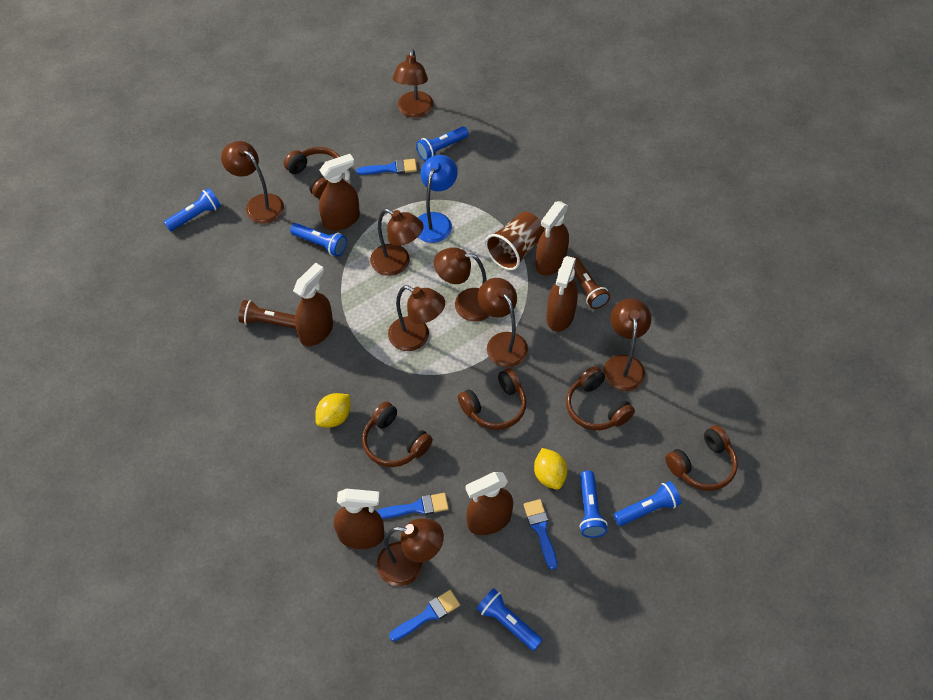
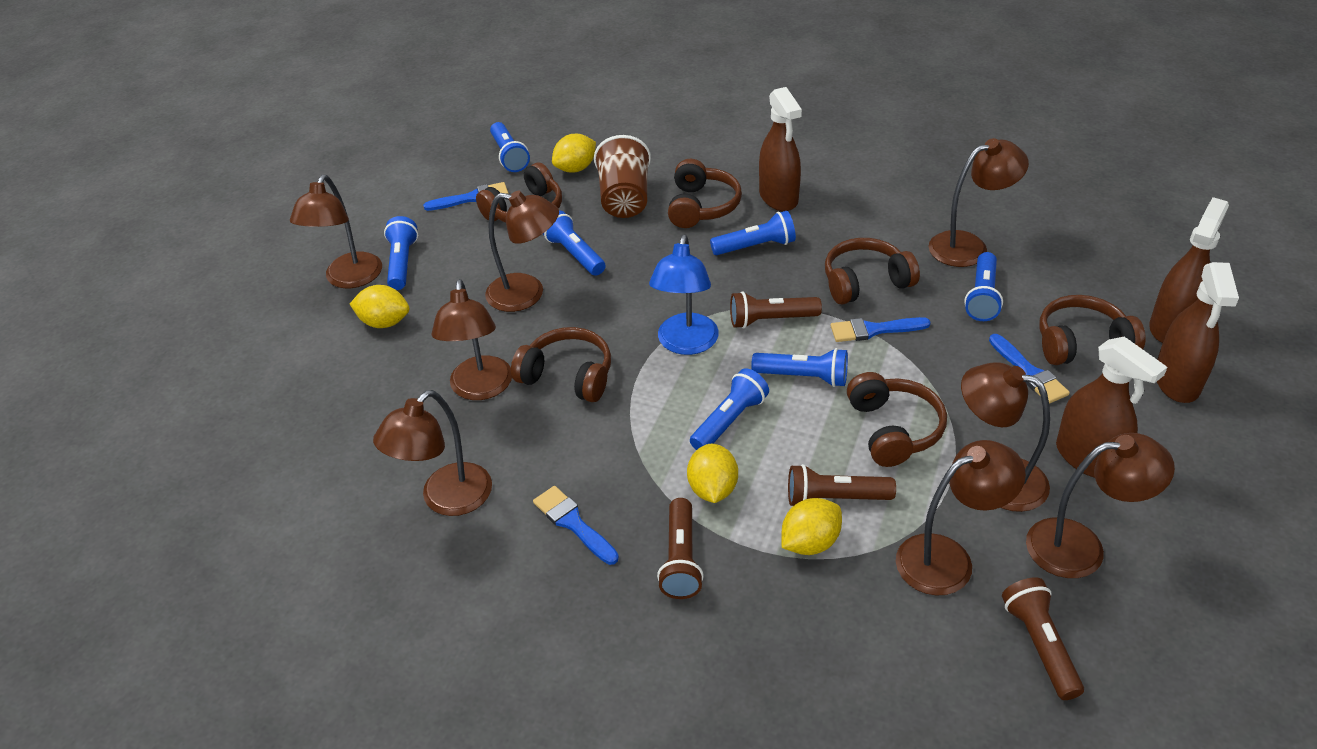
blue flashlight: 6 -> 7
brown flashlight: 2 -> 4
brown headphones: 5 -> 6
brown spray bottle: 6 -> 4
yellow lemon: 2 -> 4

